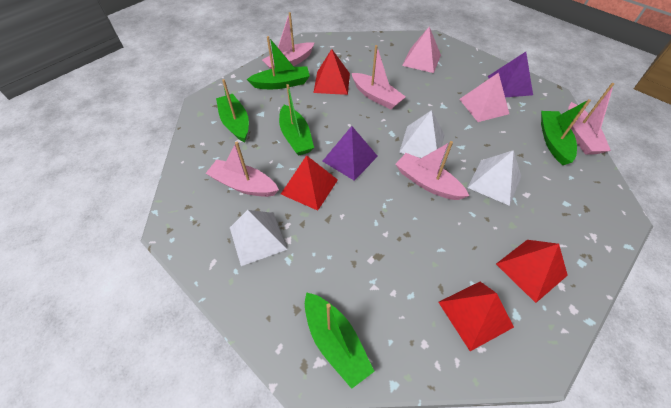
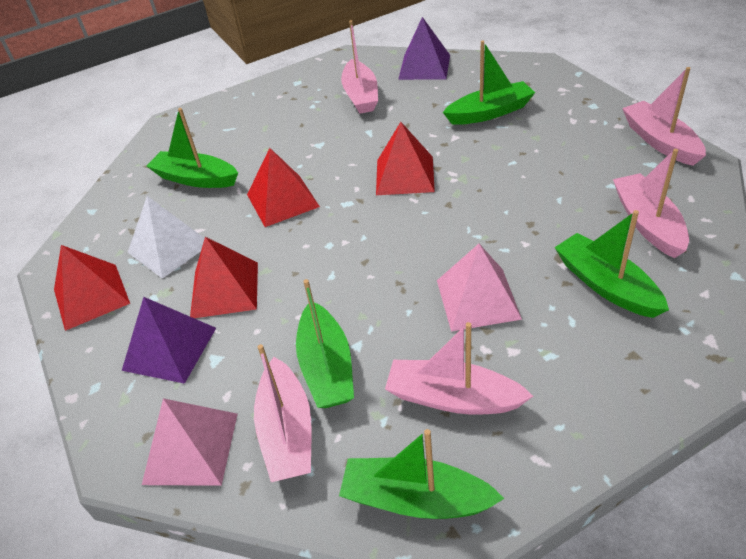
white pyramid: 3 -> 1

